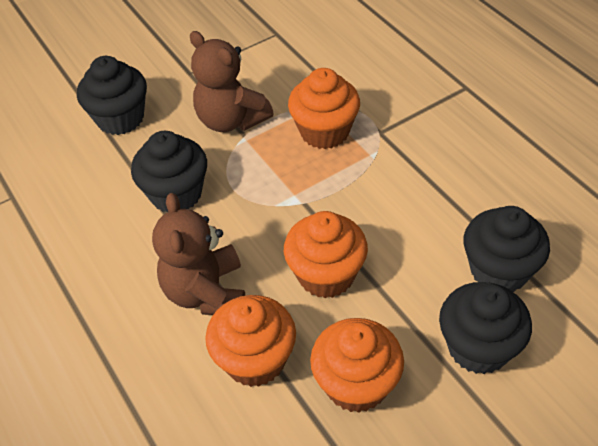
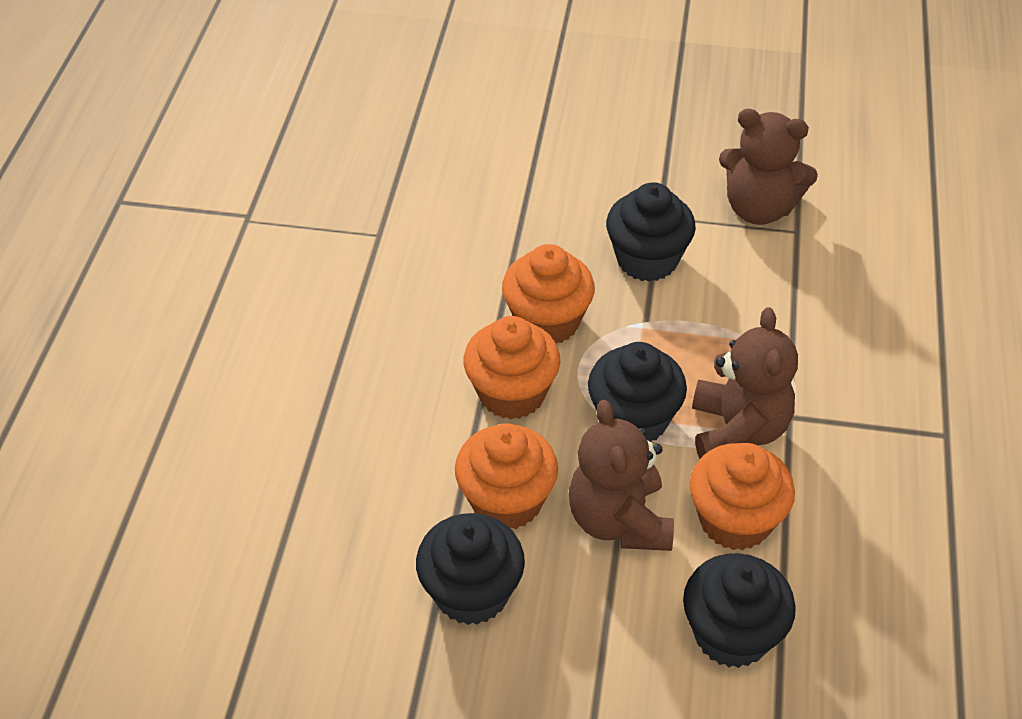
brown teddy bear: 2 -> 3

